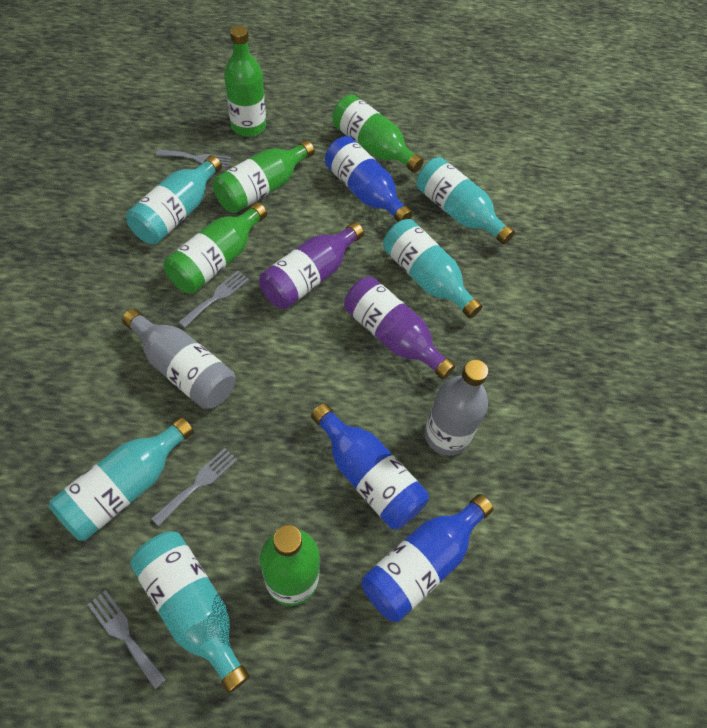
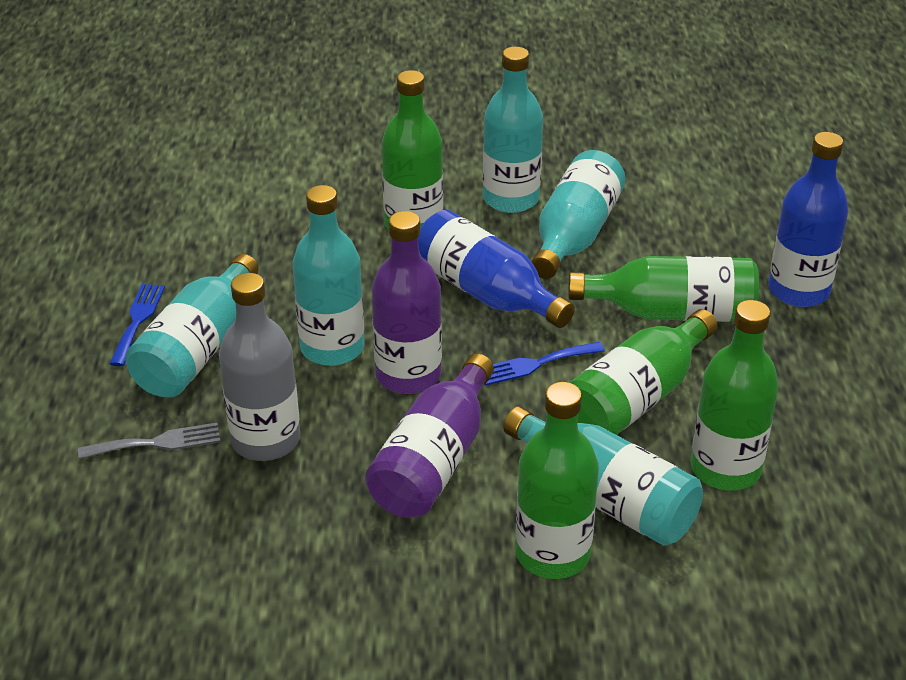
blue bottle: 3 -> 2
blue fork: 0 -> 2
grey bottle: 2 -> 1
grey fork: 4 -> 1

